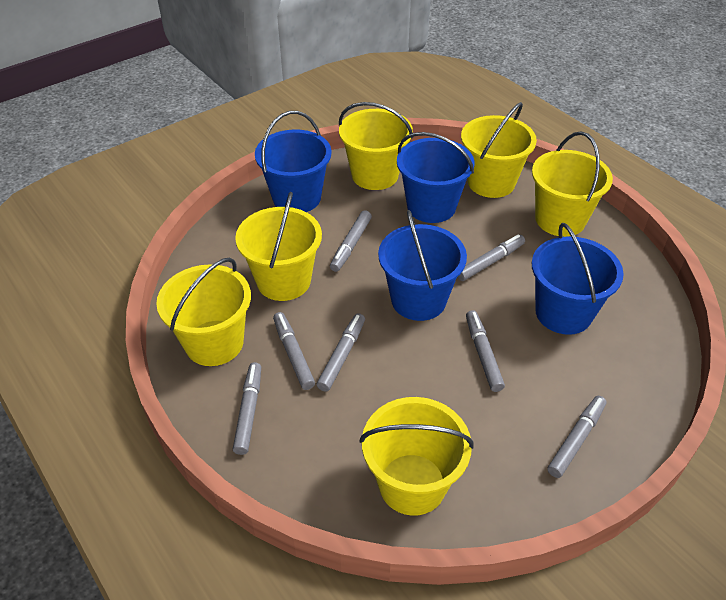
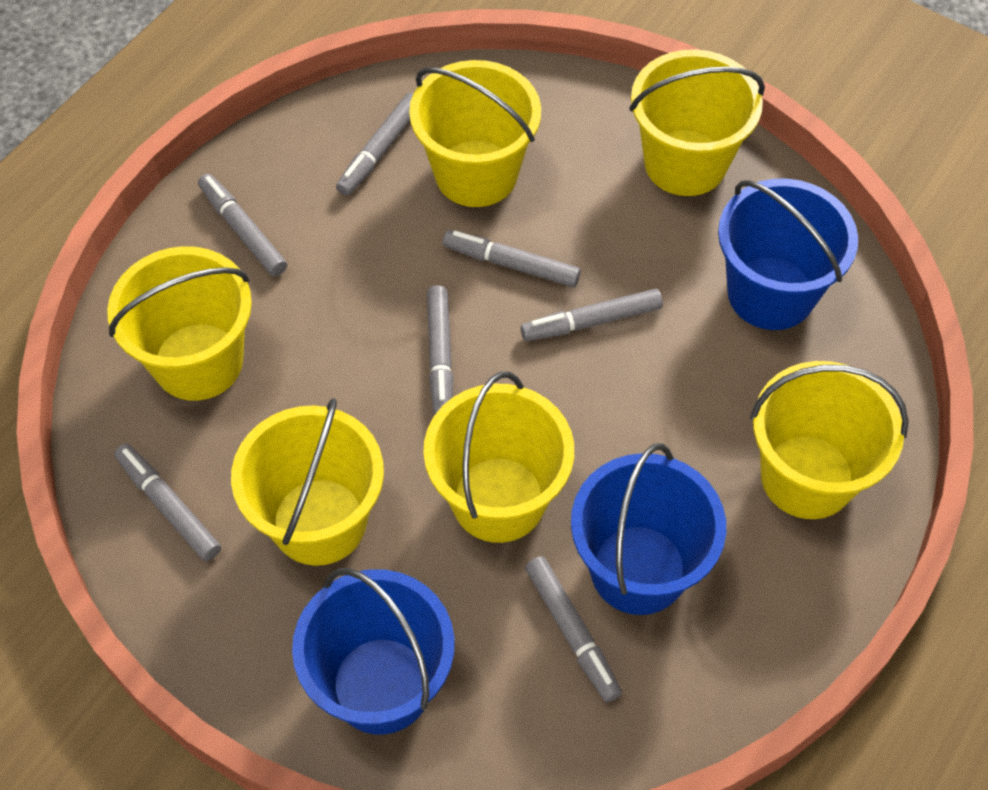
blue bucket: 4 -> 3

